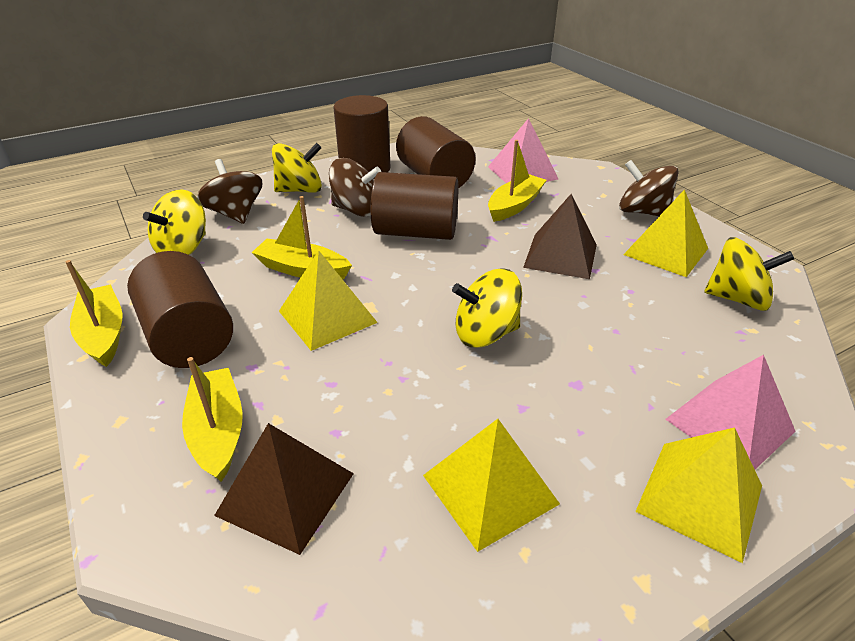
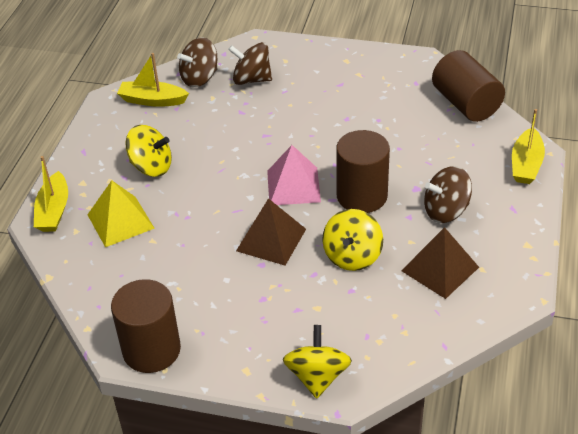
brown cylinder: 4 -> 3
pink pyramid: 2 -> 1
yellow boat: 4 -> 3
yellow pyramid: 4 -> 1
yellow spinning top: 4 -> 3

